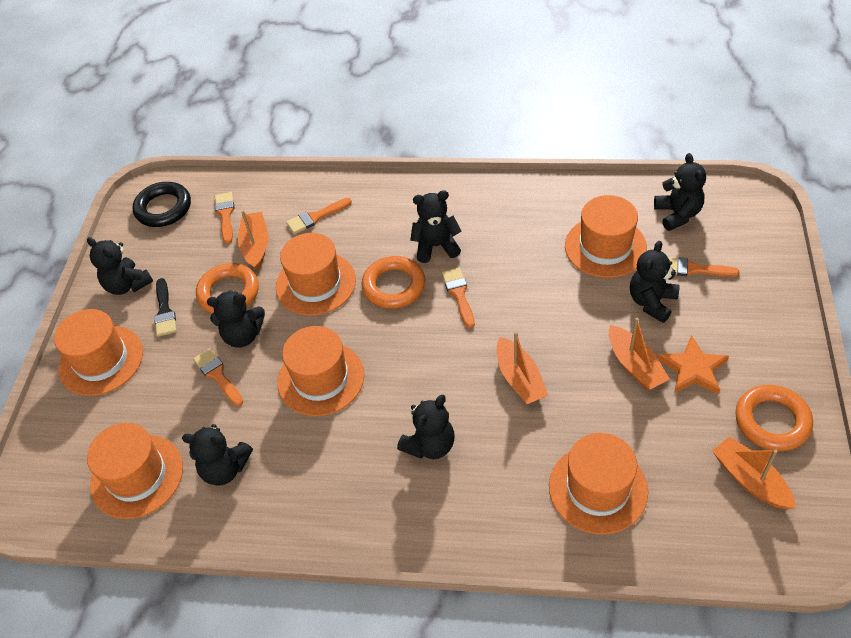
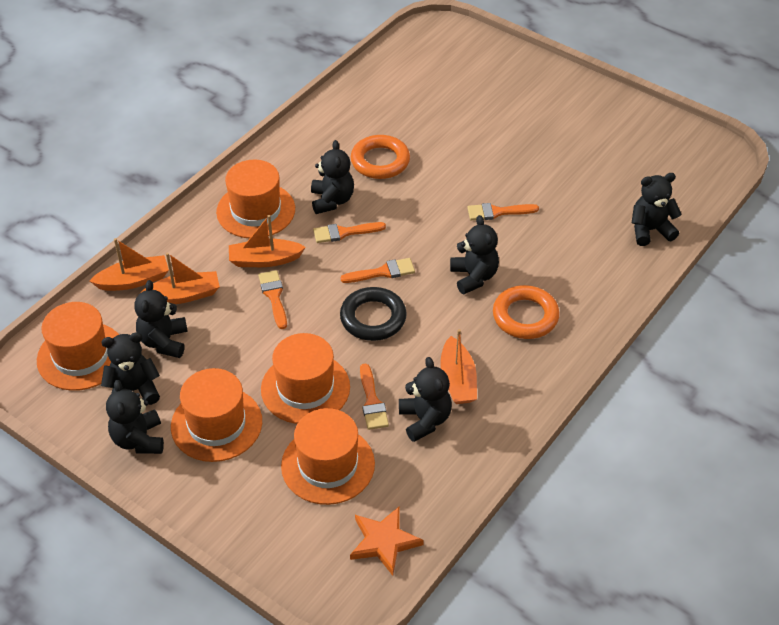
black brush: 1 -> 0
orange hat: 6 -> 5
orange ring: 3 -> 2

